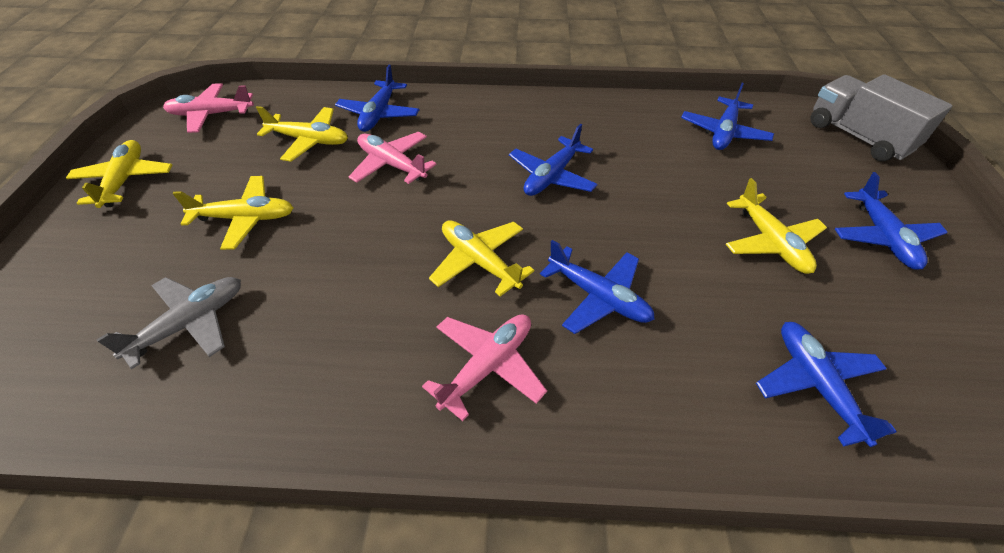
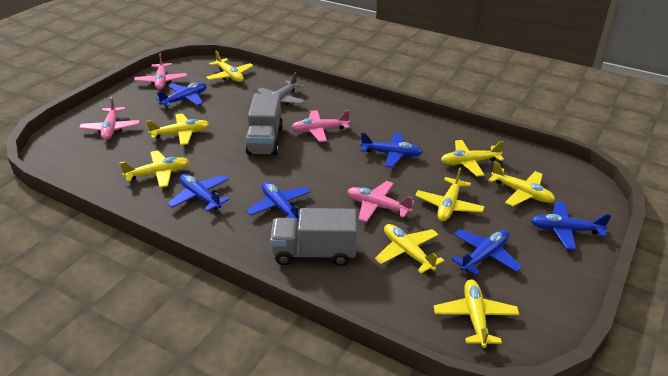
grey truck: 1 -> 2
pink plane: 3 -> 4
yellow plane: 5 -> 8

